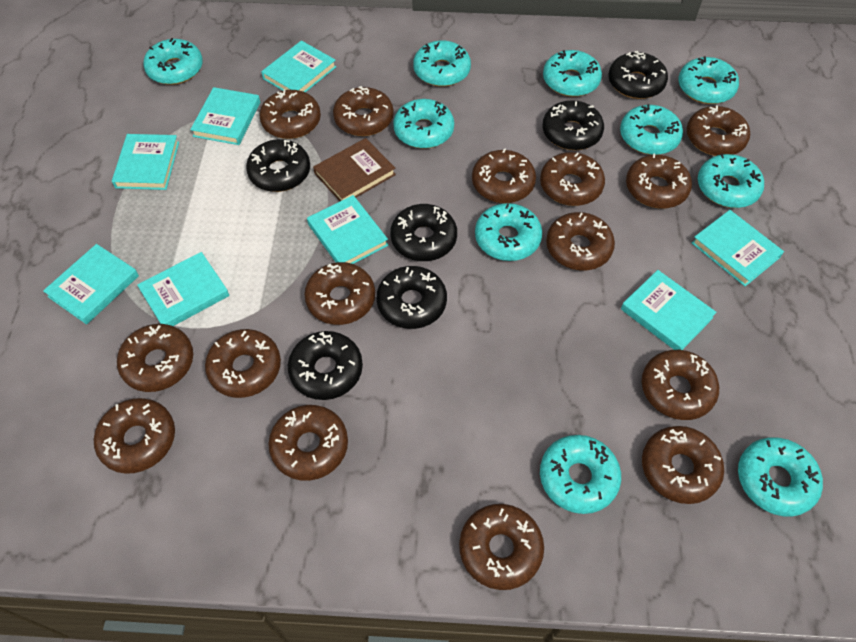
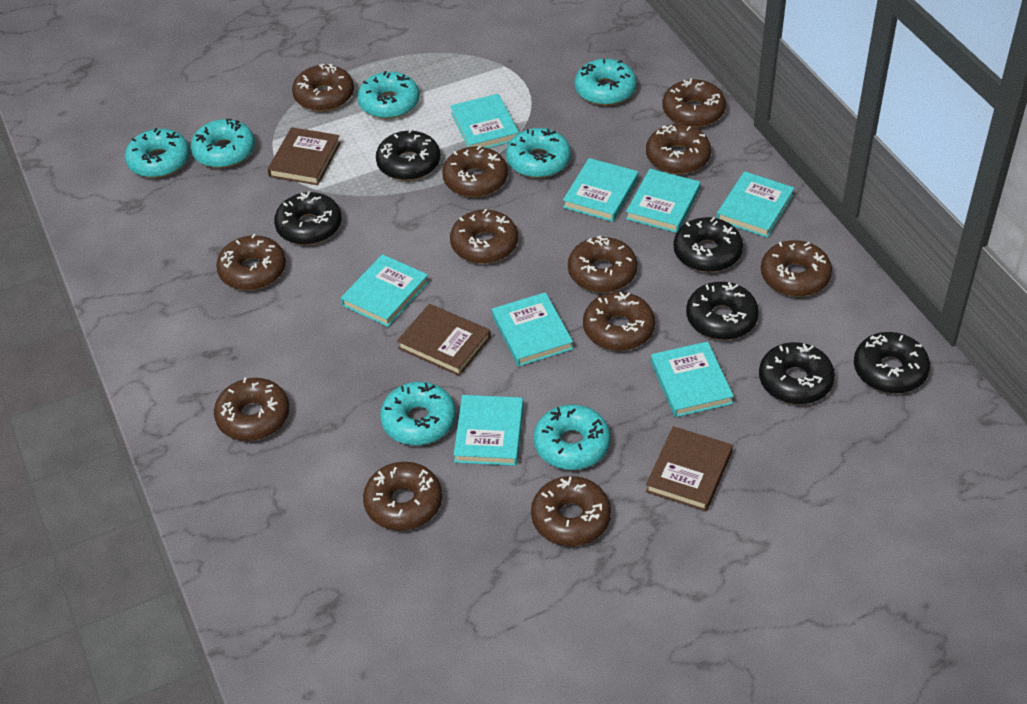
brown book: 1 -> 3
brown donut: 15 -> 12
turquoise donut: 10 -> 7

